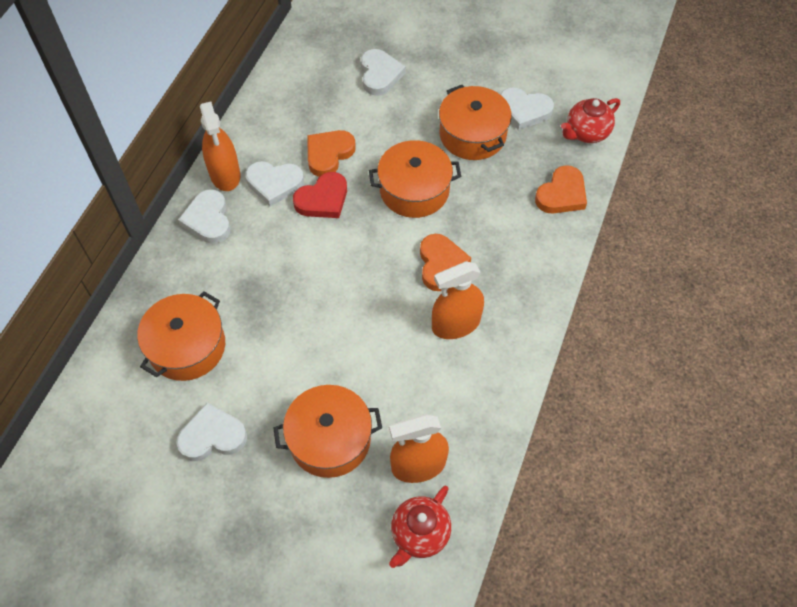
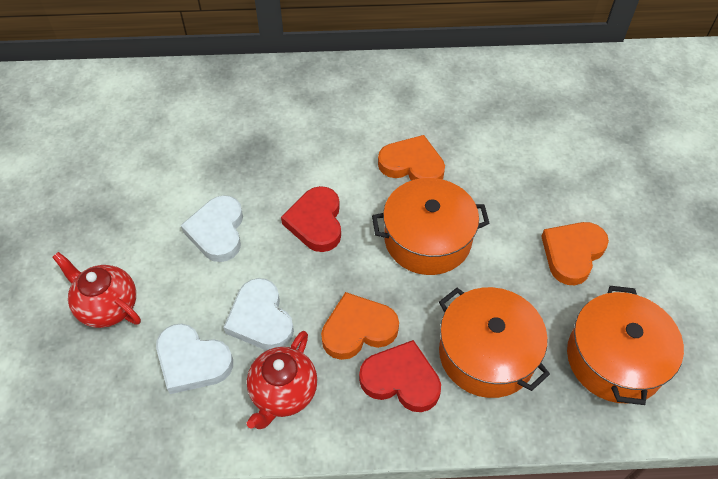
orange pot: 4 -> 3
orange spray bottle: 3 -> 0
red heart: 1 -> 2
white heart: 5 -> 3

